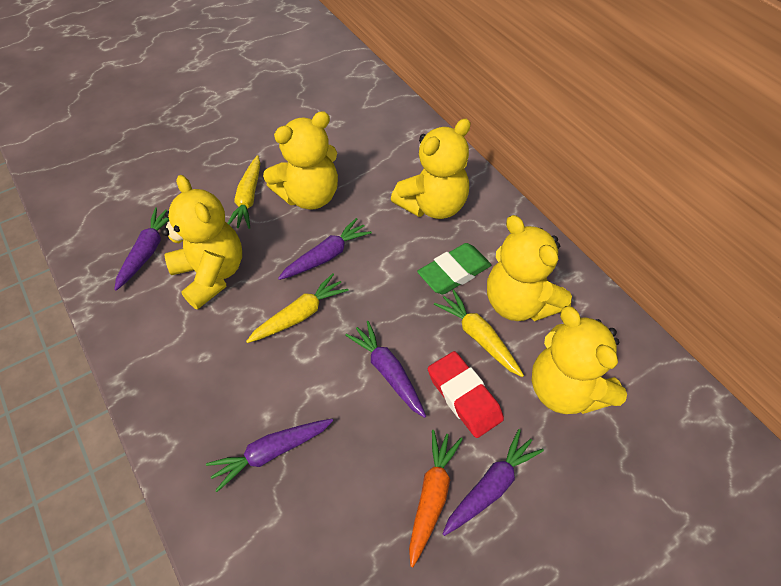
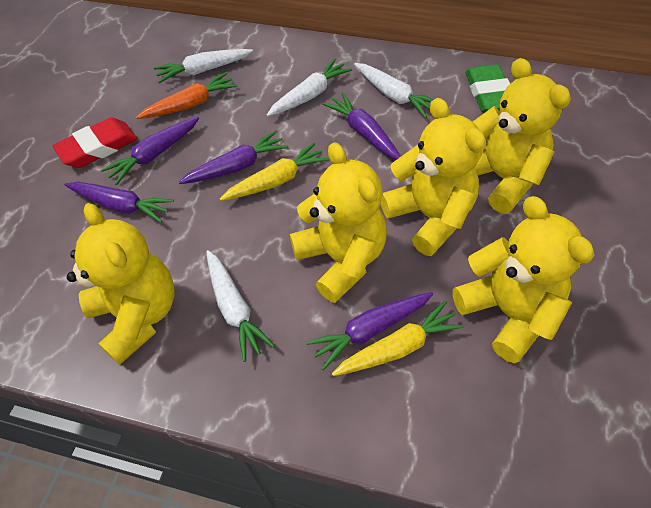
white carrot: 0 -> 4
yellow carrot: 3 -> 2

